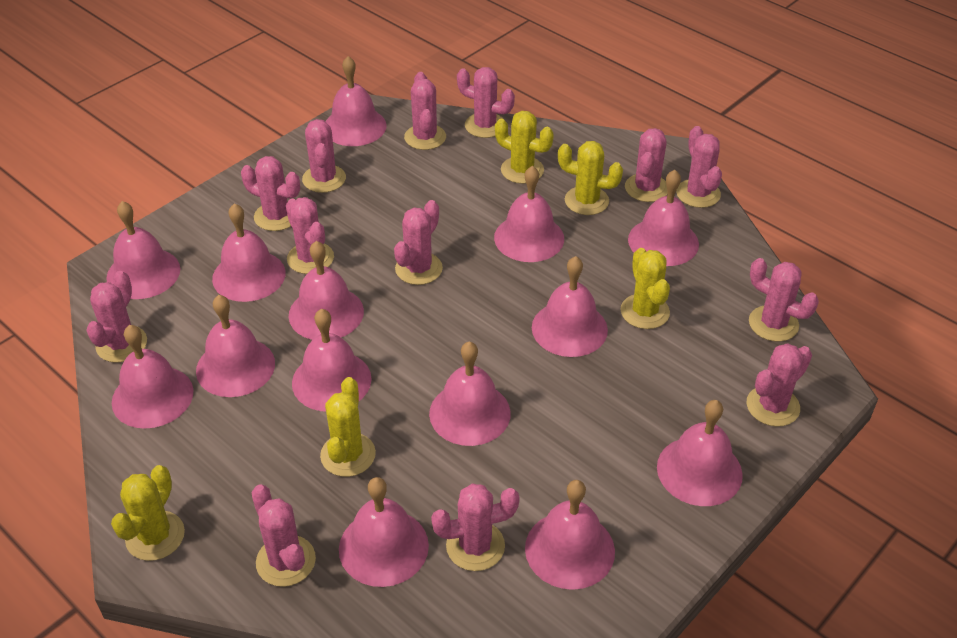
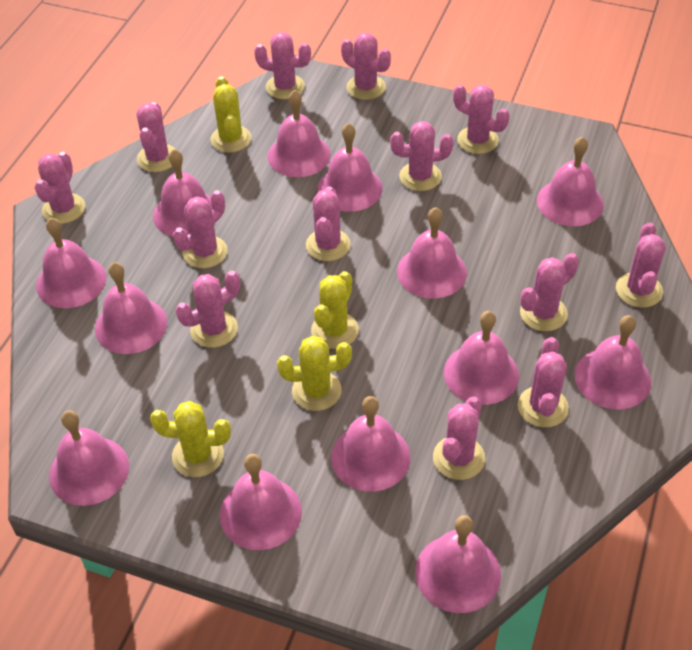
pink bell: 14 -> 13
yellow cactus: 5 -> 4

